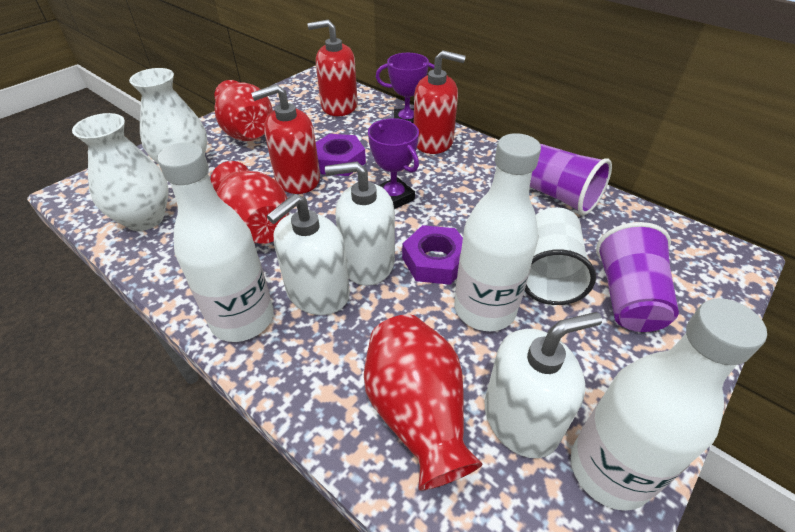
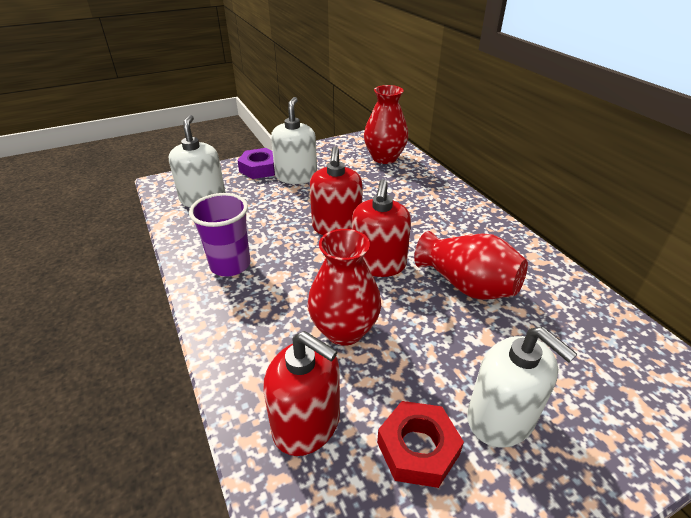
purple cup: 2 -> 1
purple nut: 2 -> 1
purple trophy: 2 -> 0
red nut: 0 -> 1
white bottle: 3 -> 0
white cup: 1 -> 0
white vase: 2 -> 0

